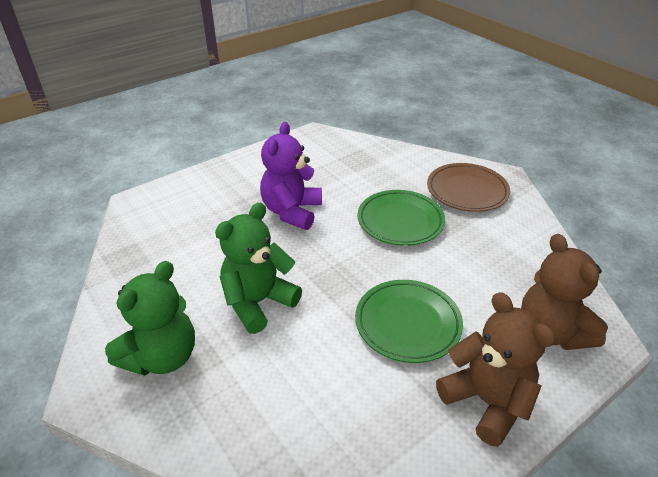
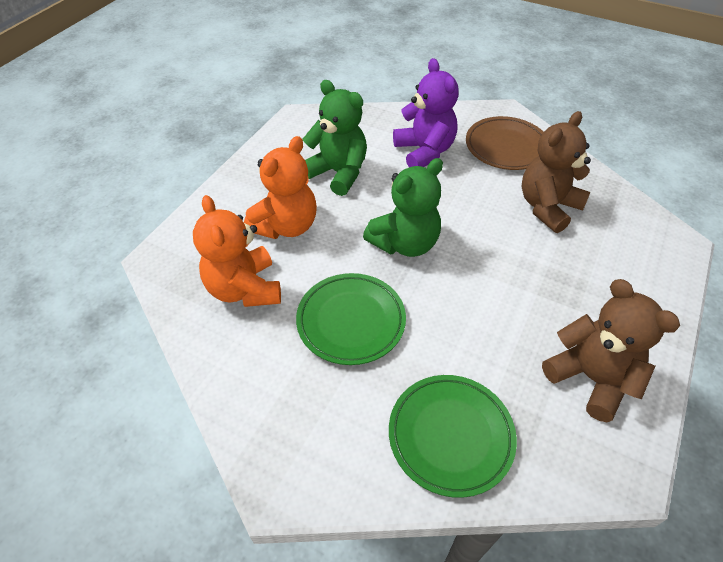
orange teddy bear: 0 -> 2

